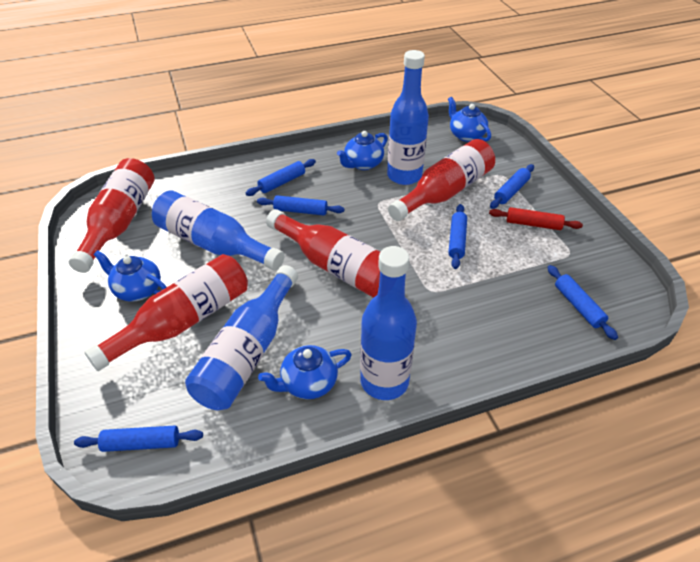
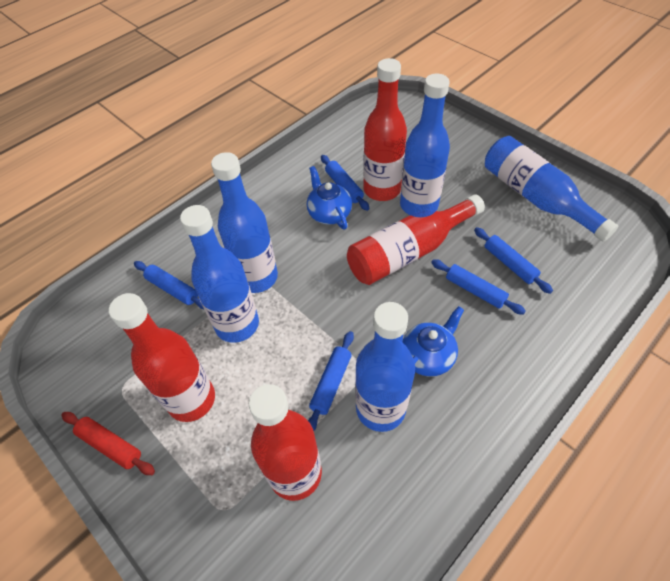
blue bottle: 4 -> 5
blue rolling pin: 6 -> 5
blue teapot: 4 -> 2

